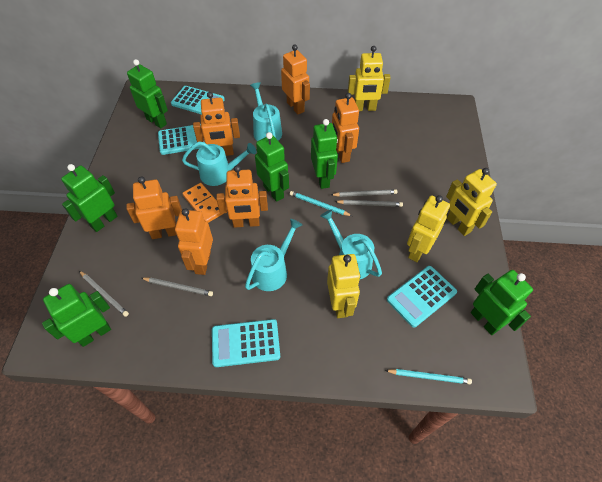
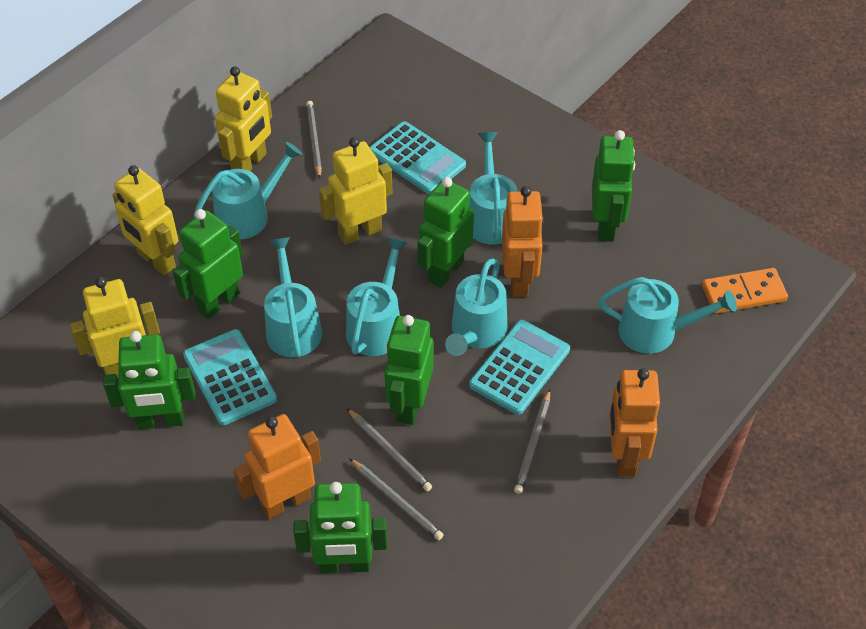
orange robot: 6 -> 3
turquoise calculator: 4 -> 3
turquoise pencil: 2 -> 0
turquoise watering can: 4 -> 6

